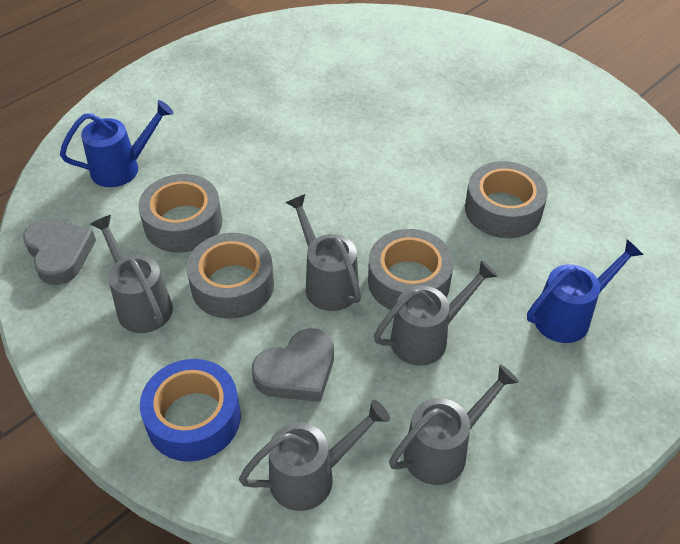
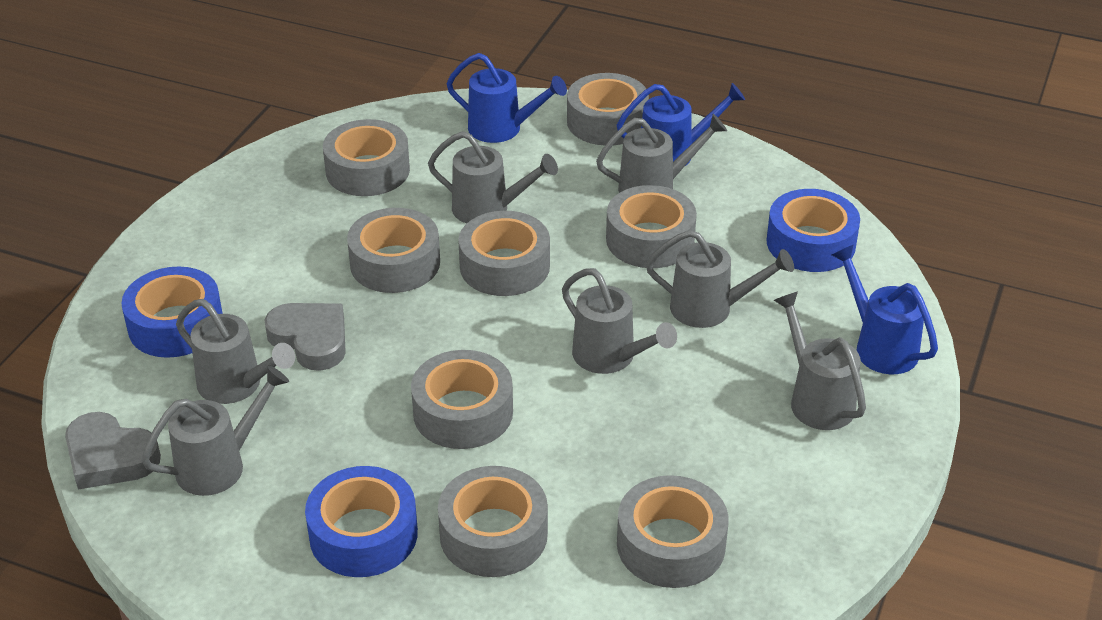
blue tape: 1 -> 3
blue watering can: 2 -> 3
grey tape: 4 -> 8
grey watering can: 5 -> 7

